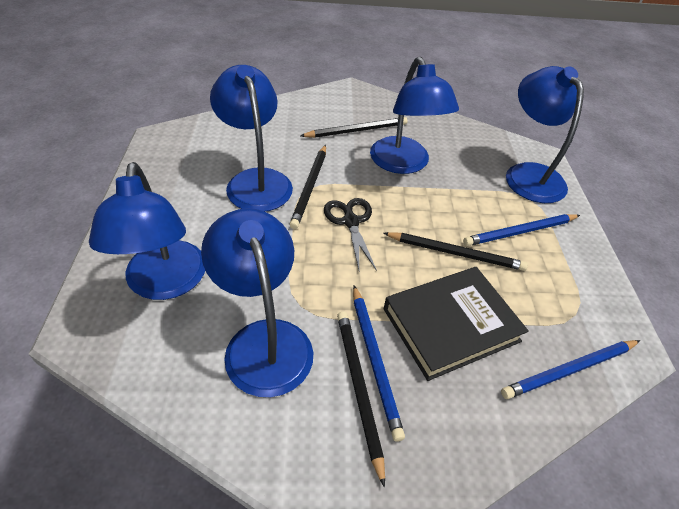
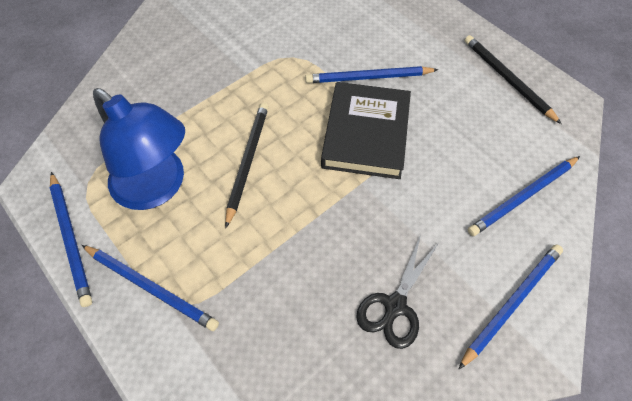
black pencil: 4 -> 2
blue lamp: 5 -> 1
blue pencil: 3 -> 5

